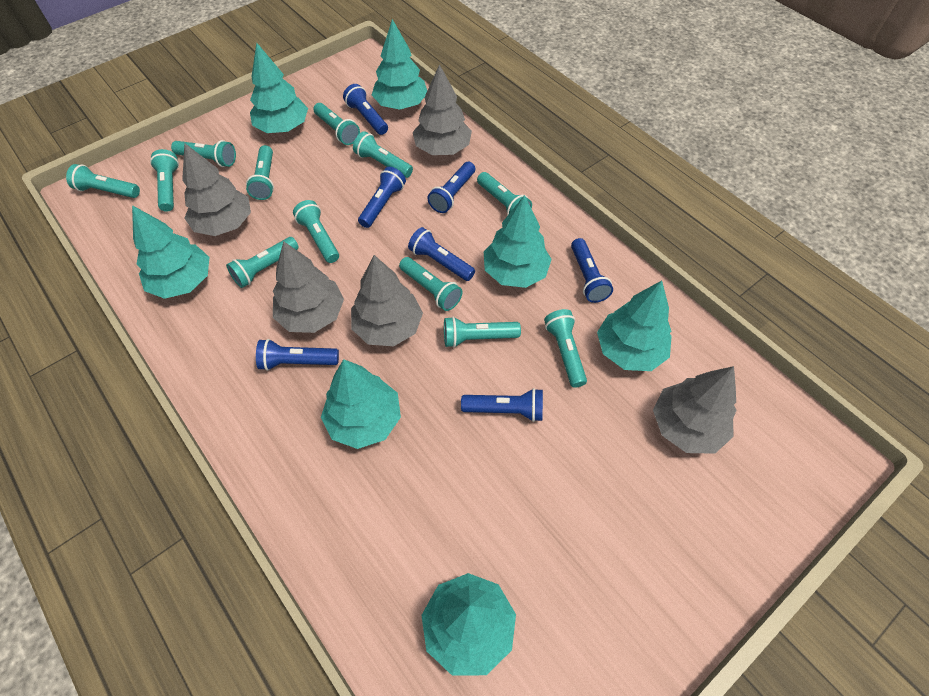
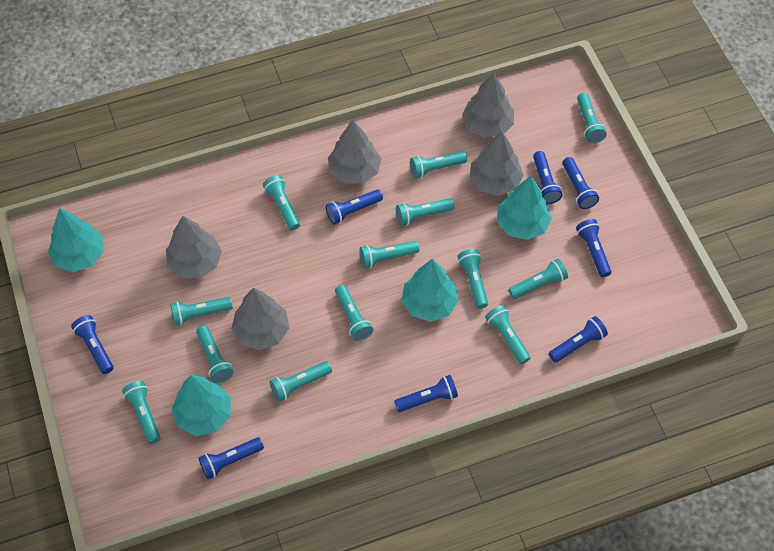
blue flashlight: 7 -> 8
turquoise flashlight: 12 -> 13
turquoise tree: 7 -> 4

